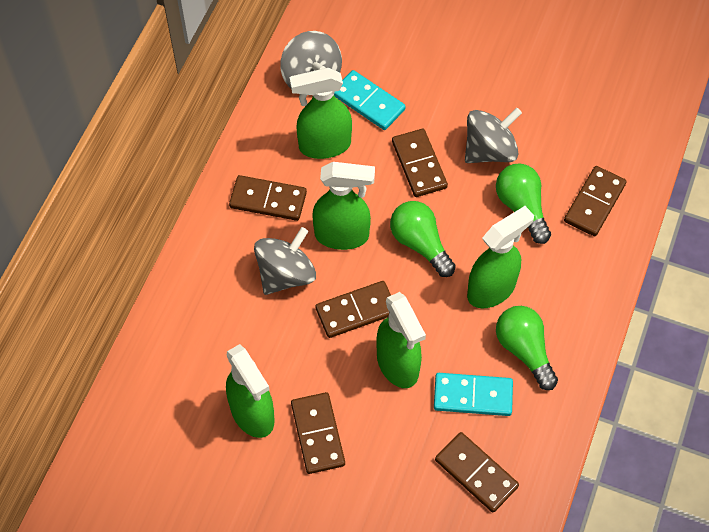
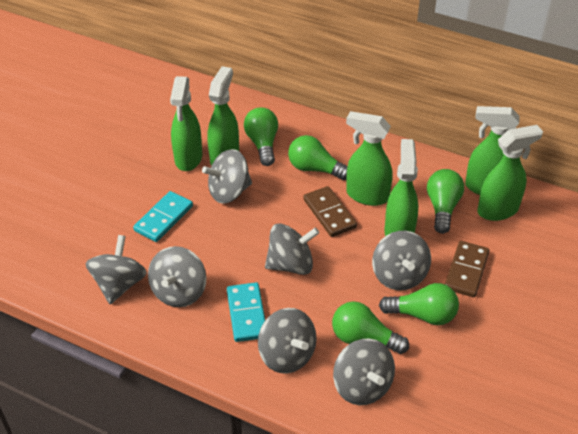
brown domino: 6 -> 2
green light bulb: 3 -> 5
green spray bottle: 5 -> 6
grey spinning top: 3 -> 7

